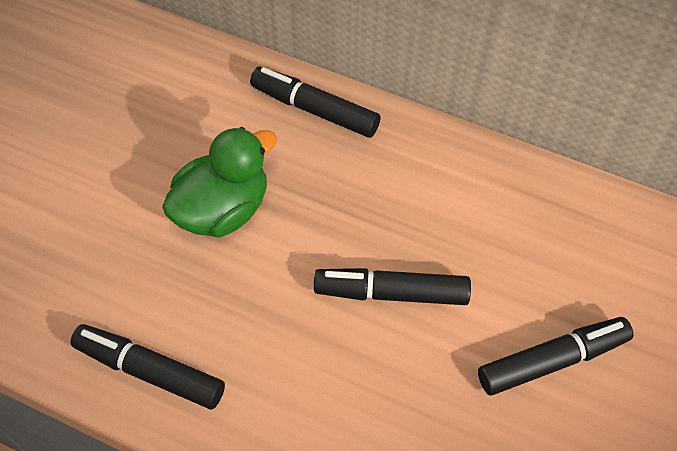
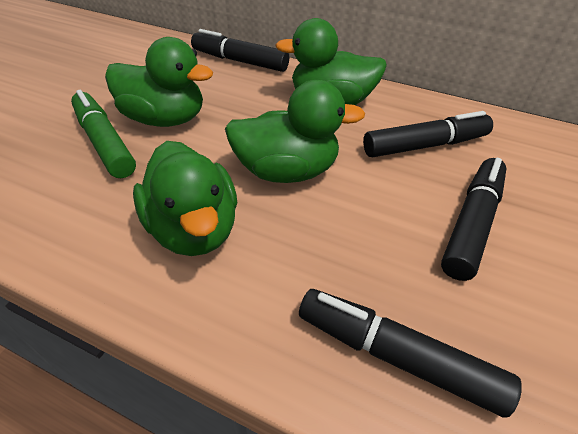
green duck: 1 -> 4
green marker: 0 -> 1

